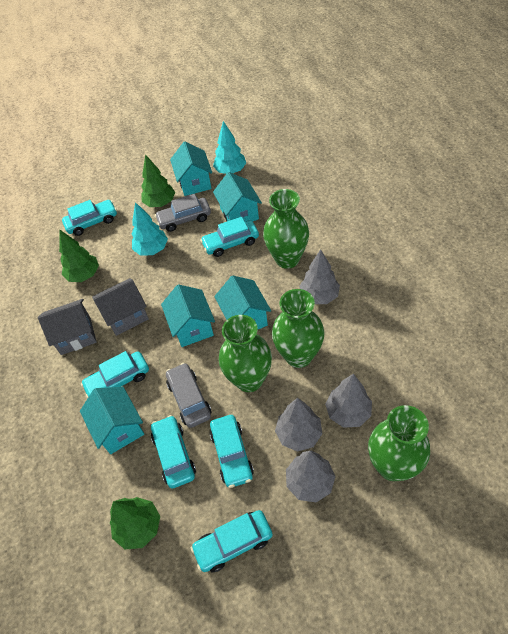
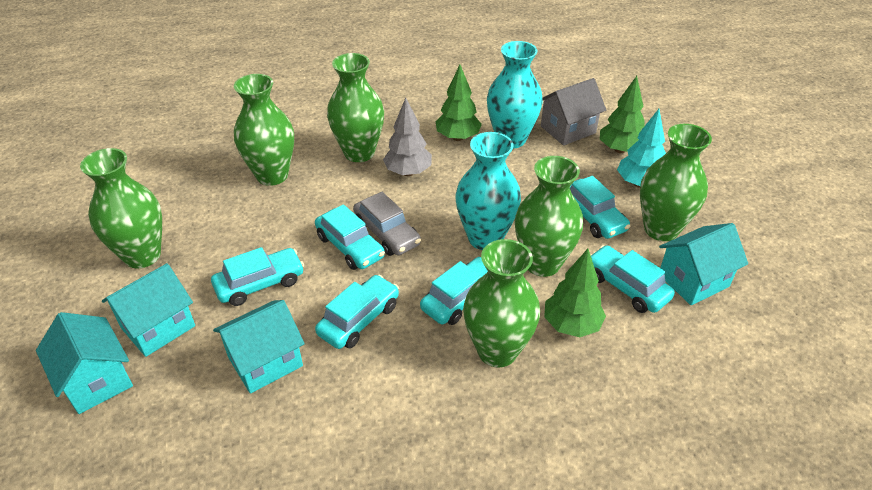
green vase: 4 -> 6
grey car: 2 -> 1
grey house: 2 -> 1
grey tree: 4 -> 1
turquoise house: 5 -> 4
turquoise tree: 2 -> 1
turquoise vase: 0 -> 2

